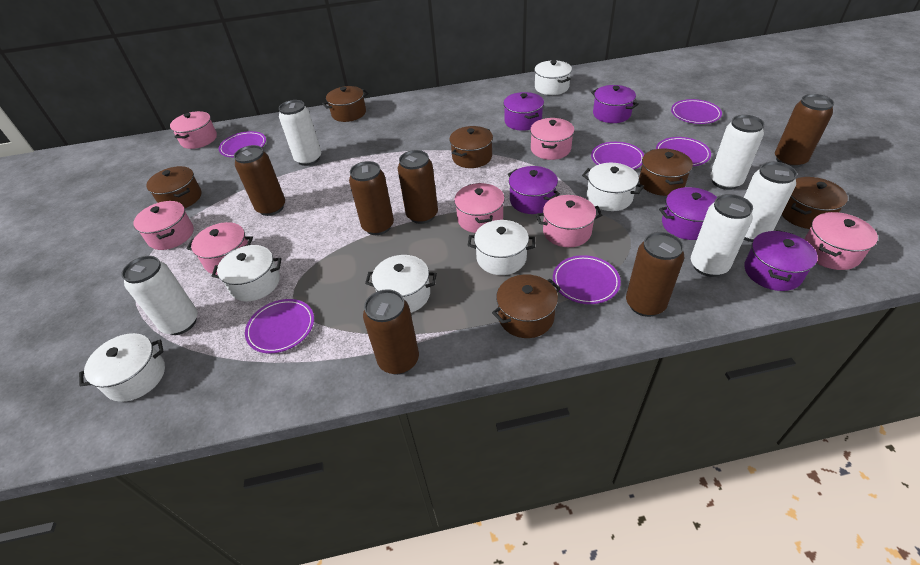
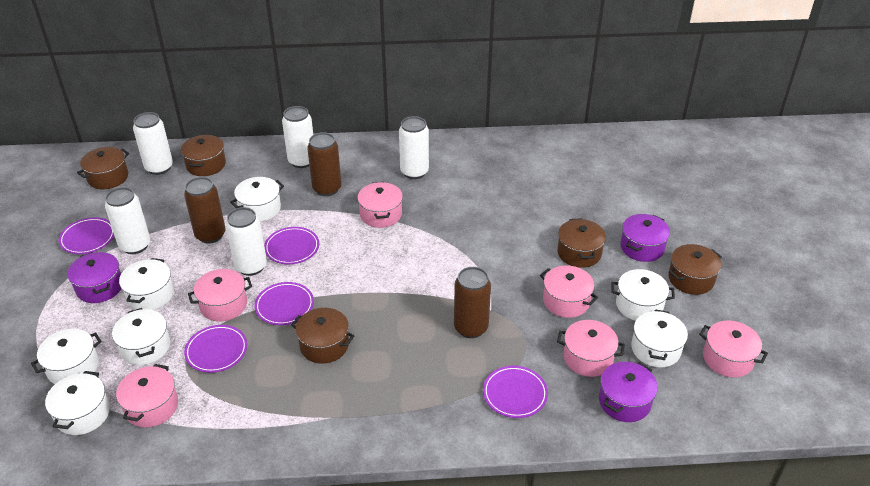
brown can: 6 -> 3
brown pot: 6 -> 5
pink pot: 7 -> 6
purple plate: 6 -> 5
purple pot: 5 -> 3
white pot: 6 -> 7

